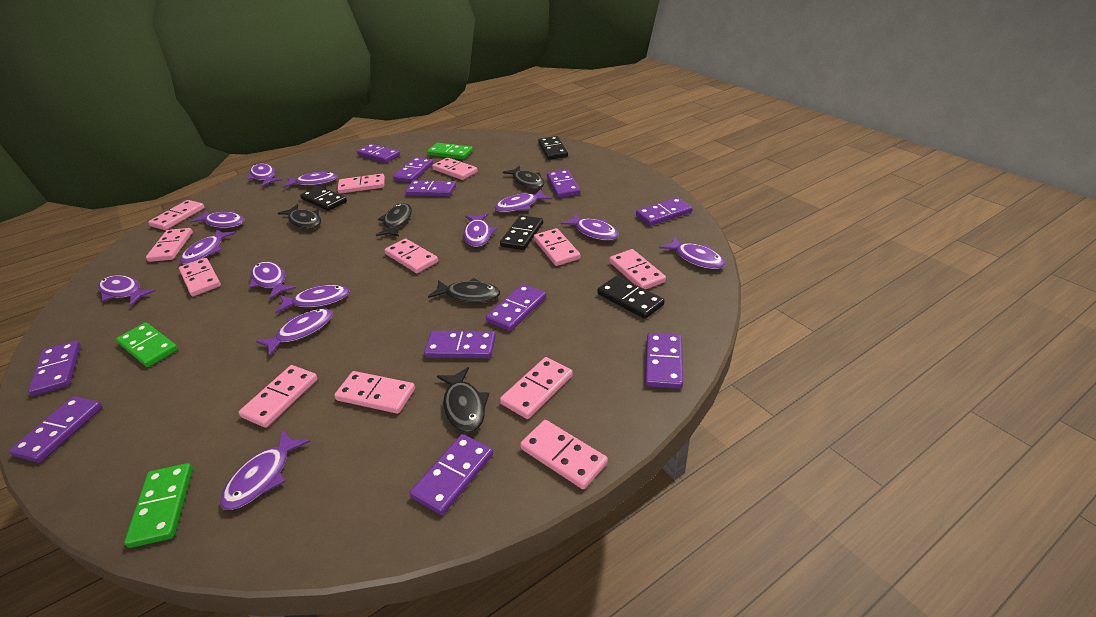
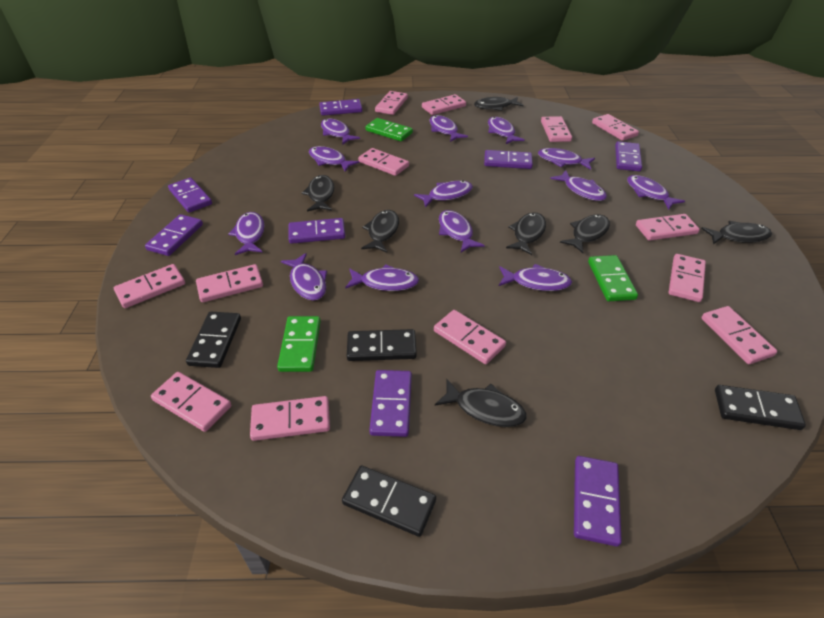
black fish: 5 -> 7
pink domino: 12 -> 13
purple domino: 11 -> 8

